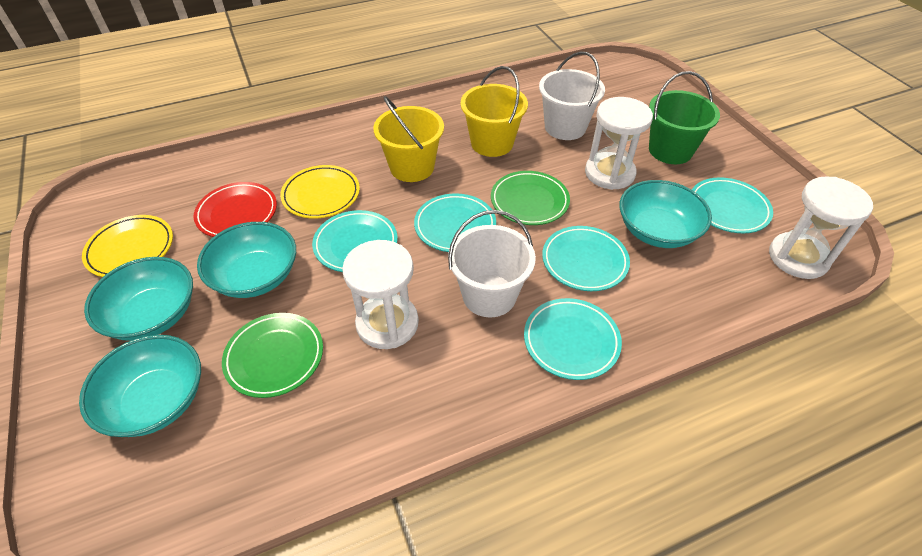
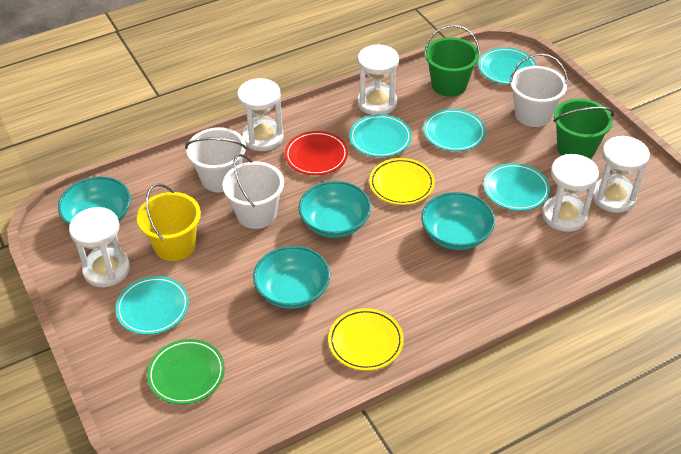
green bucket: 1 -> 2
green plate: 2 -> 1
white bucket: 2 -> 3
white hourglass: 3 -> 5
yellow bucket: 2 -> 1

